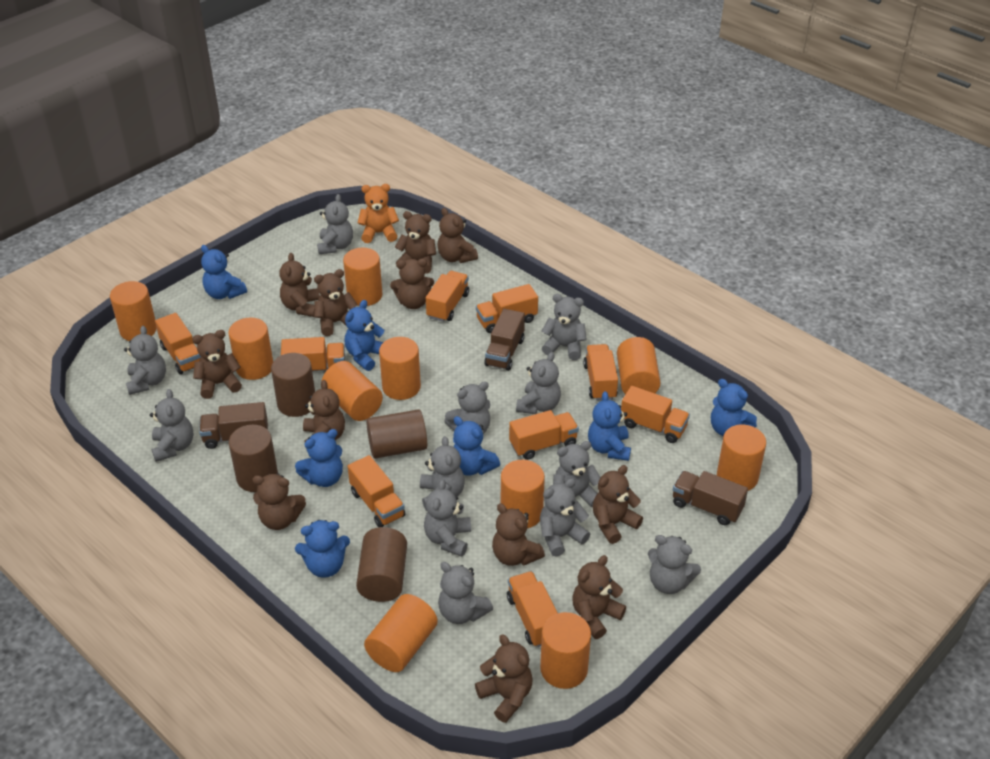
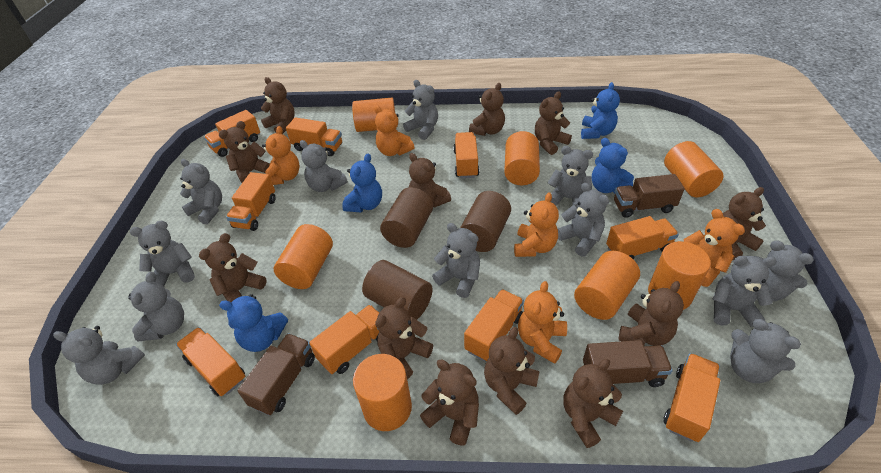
blue teddy bear: 7 -> 4
brown cylinder: 4 -> 3
orange cylinder: 10 -> 7
orange teddy bear: 1 -> 5

